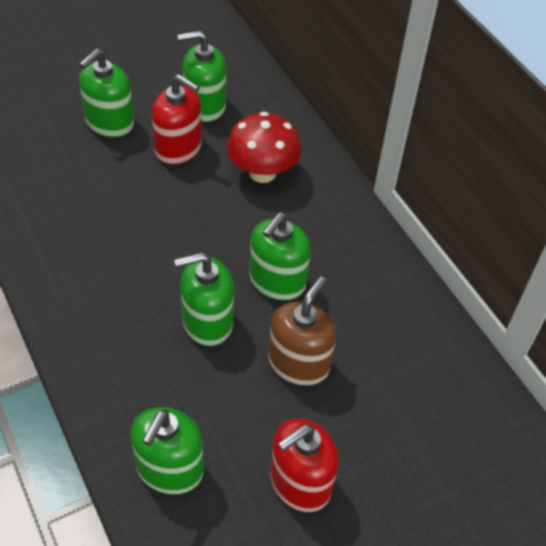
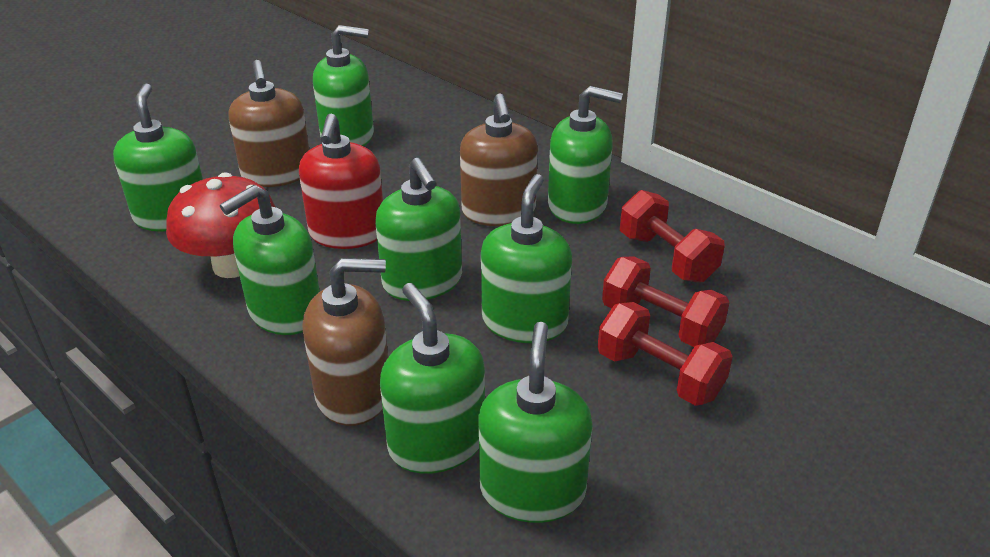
brown soap dispenser: 1 -> 3
green soap dispenser: 5 -> 8
red dumbbell: 0 -> 3
red soap dispenser: 2 -> 1

